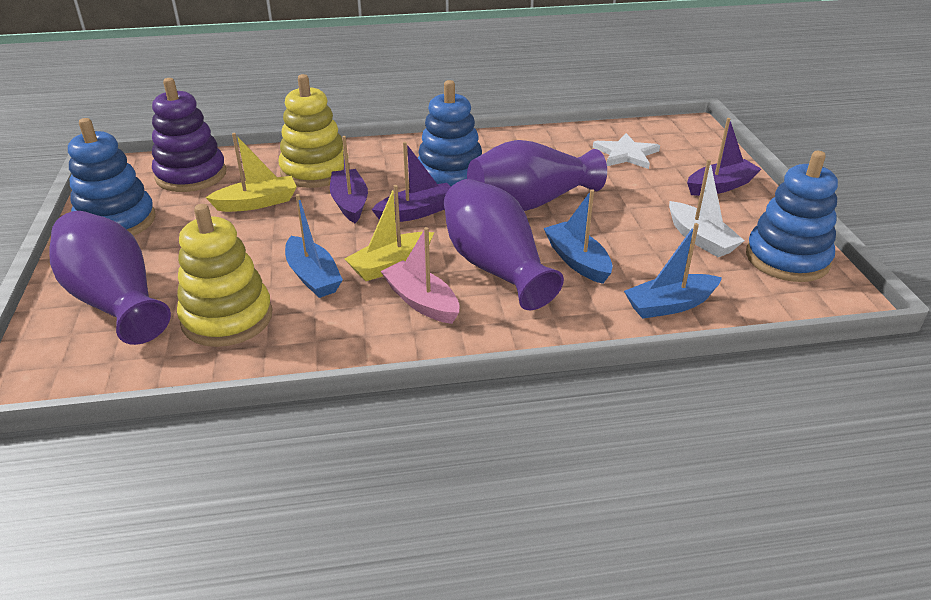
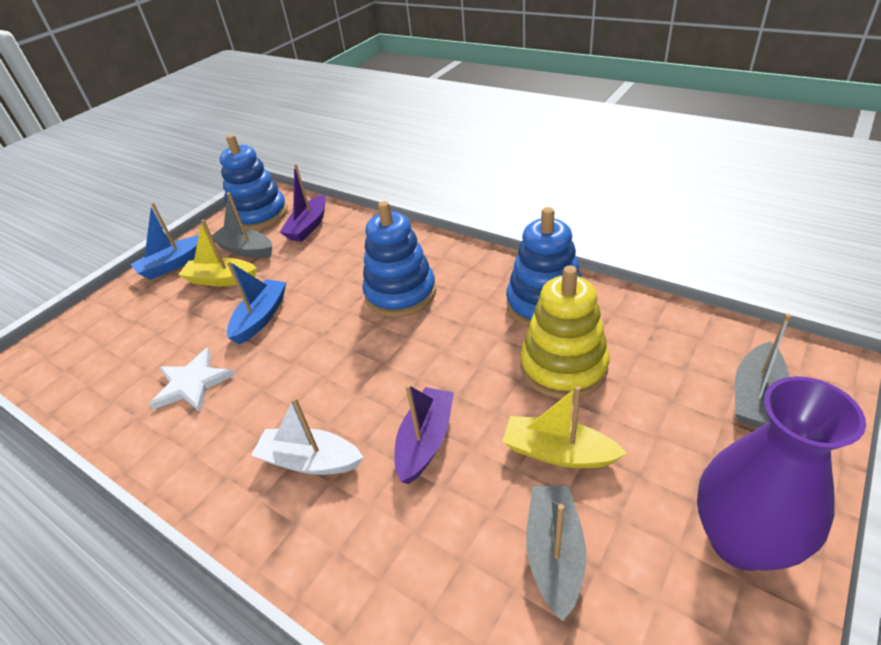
blue boat: 3 -> 2
grey boat: 0 -> 3
pink boat: 1 -> 0
purple boat: 3 -> 2
purple stacking toy: 1 -> 0
purple vase: 3 -> 1
yellow stacking toy: 2 -> 1

